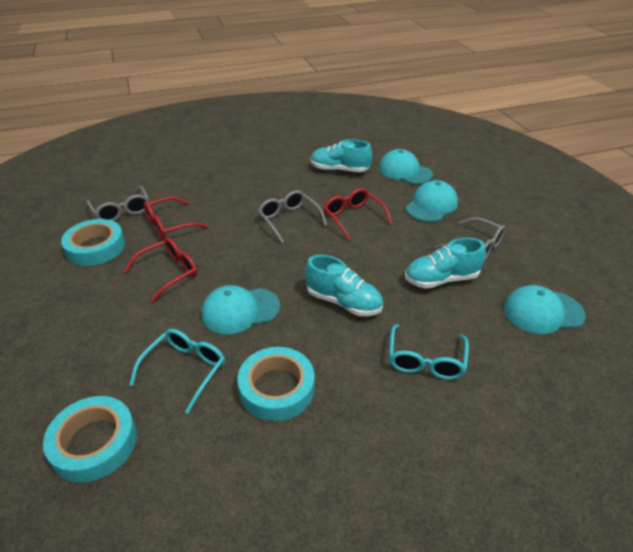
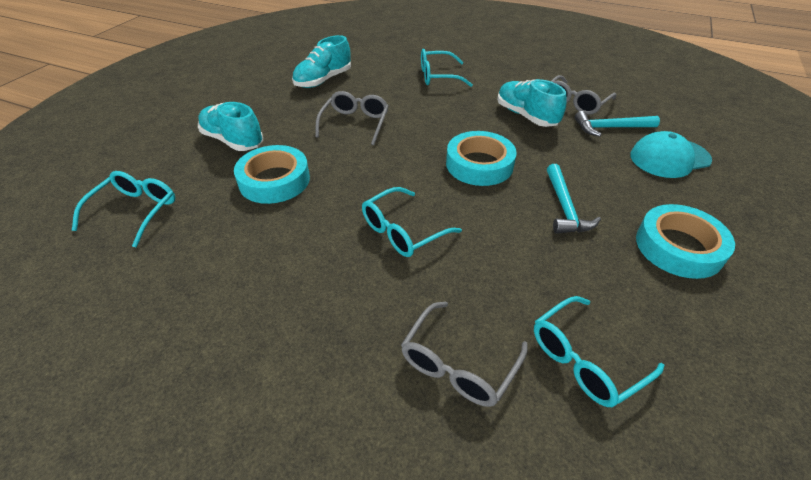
red glasses: 3 -> 0
turquoise cap: 4 -> 1
turquoise glasses: 2 -> 4
turquoise hammer: 0 -> 2

